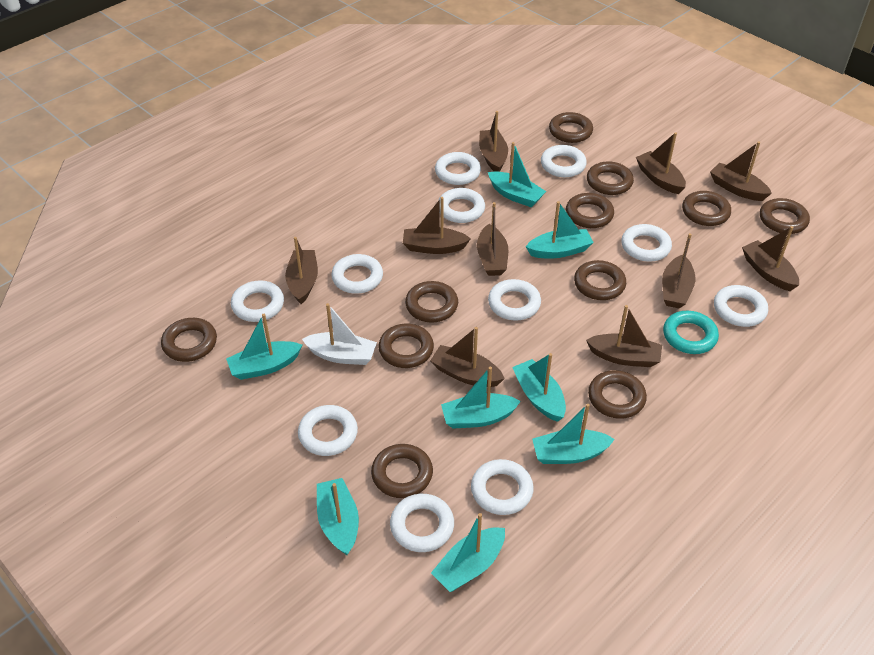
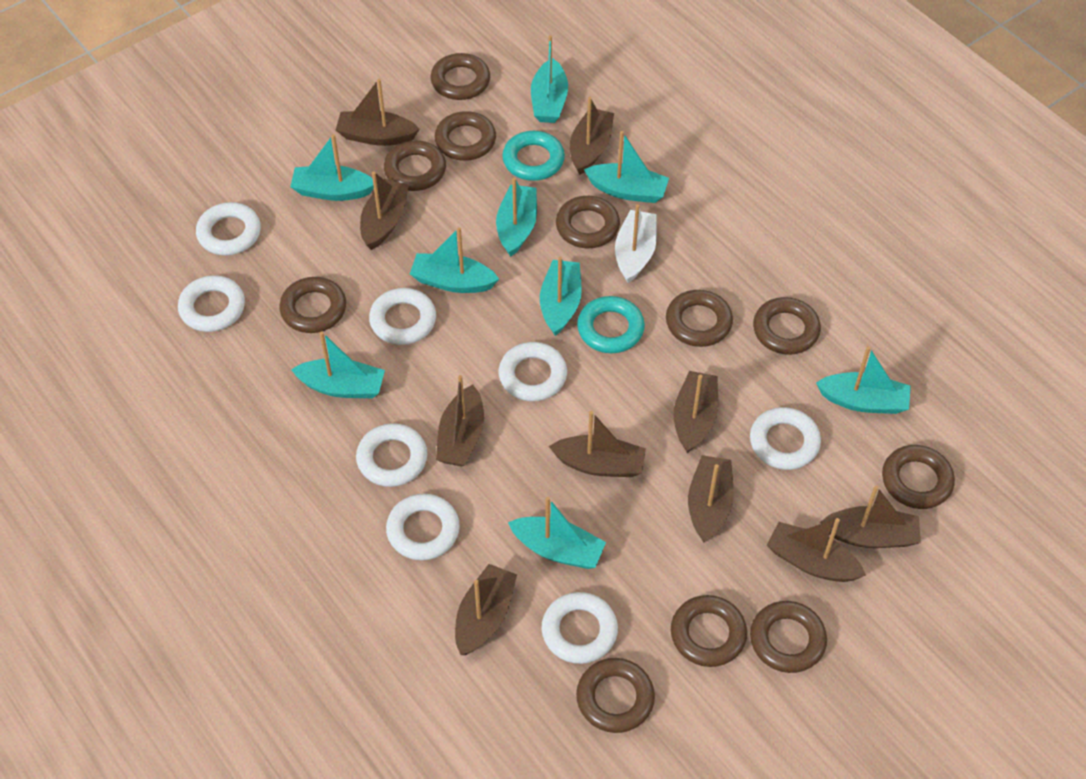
turquoise boat: 8 -> 9
turquoise ring: 1 -> 2
white ring: 11 -> 8

